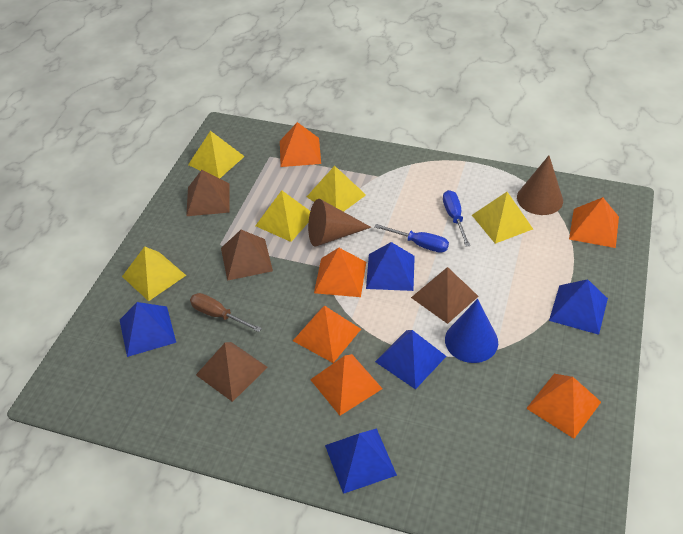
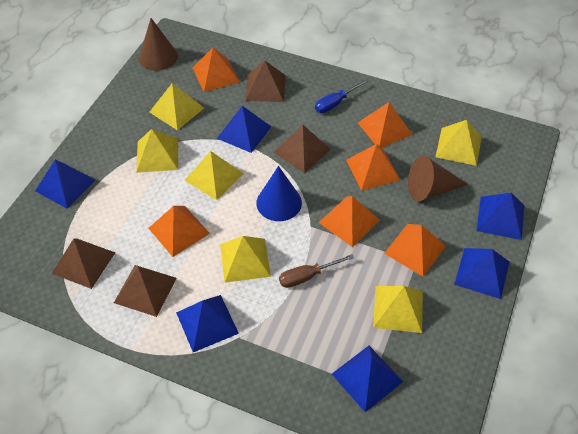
blue pyramid: 5 -> 6
blue screwdriver: 2 -> 1
yellow pyramid: 5 -> 6

